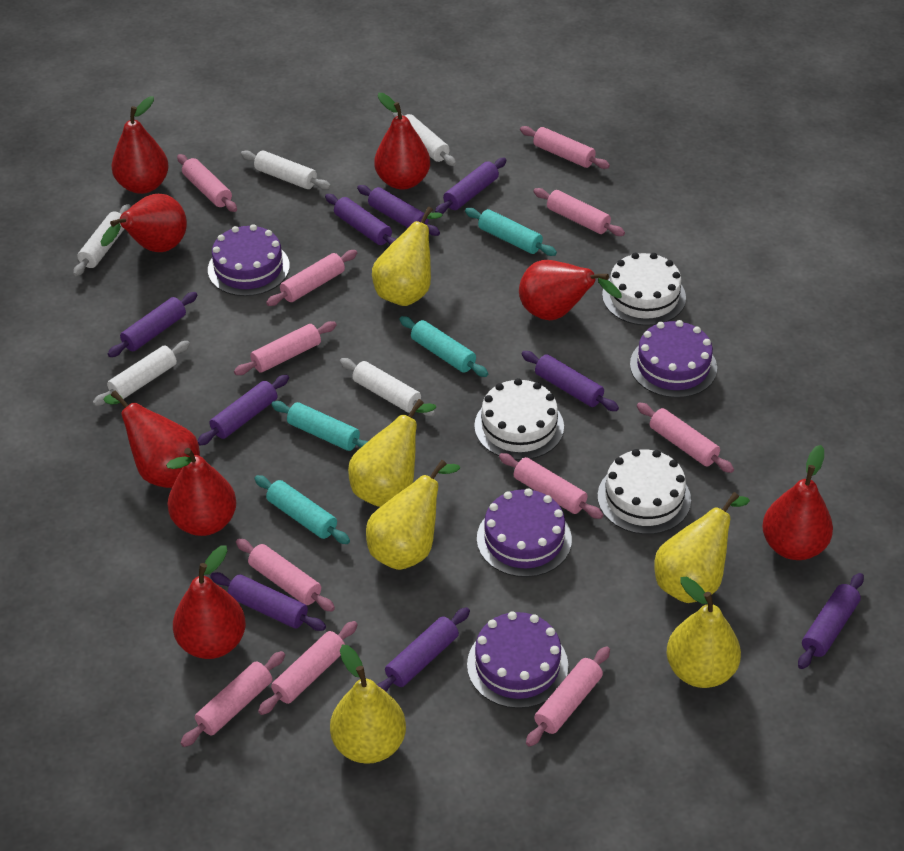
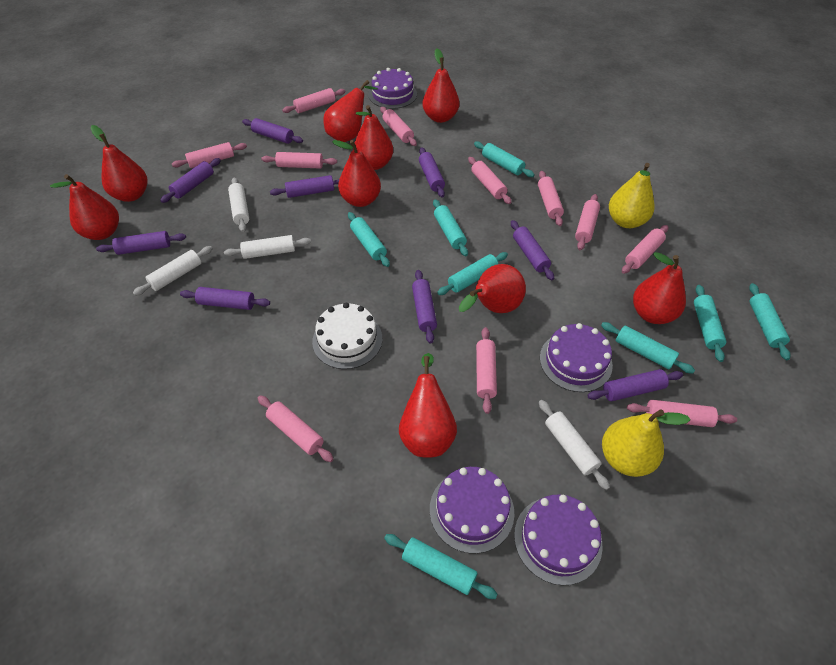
red pear: 8 -> 9
turquoise rolling pin: 4 -> 8
white cake: 3 -> 1
white rolling pin: 5 -> 4
yellow pear: 6 -> 2

